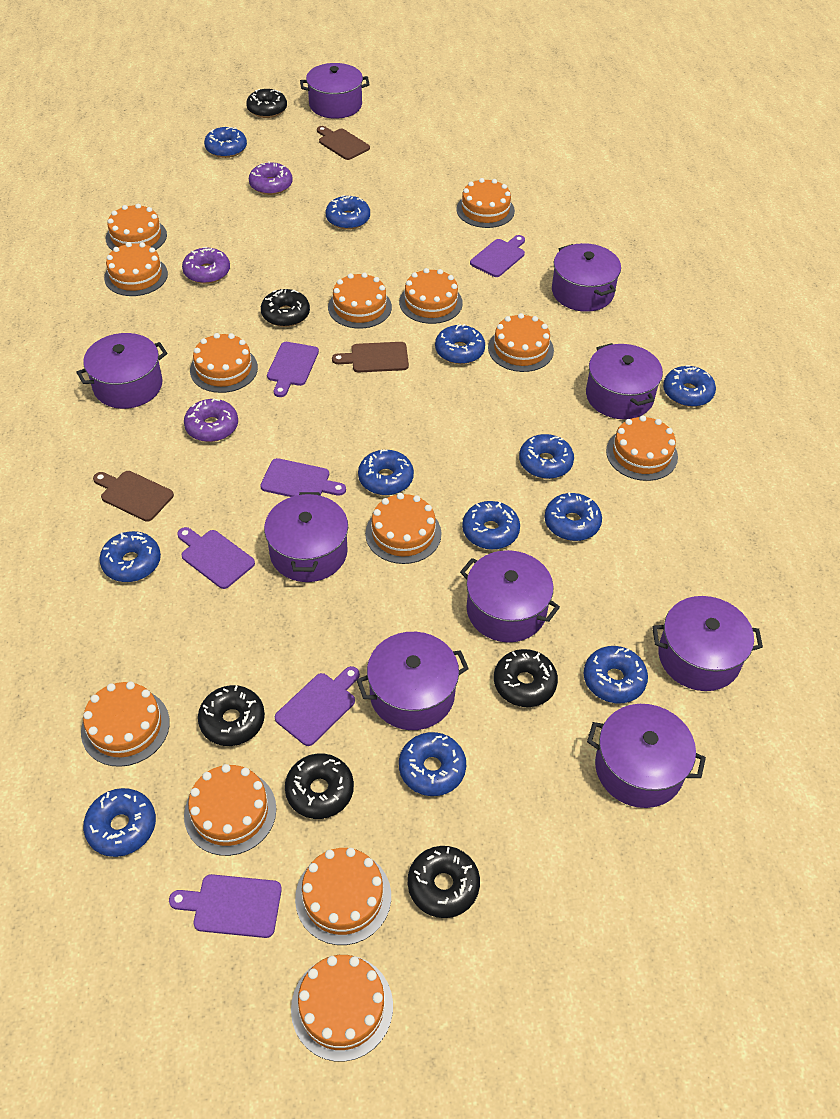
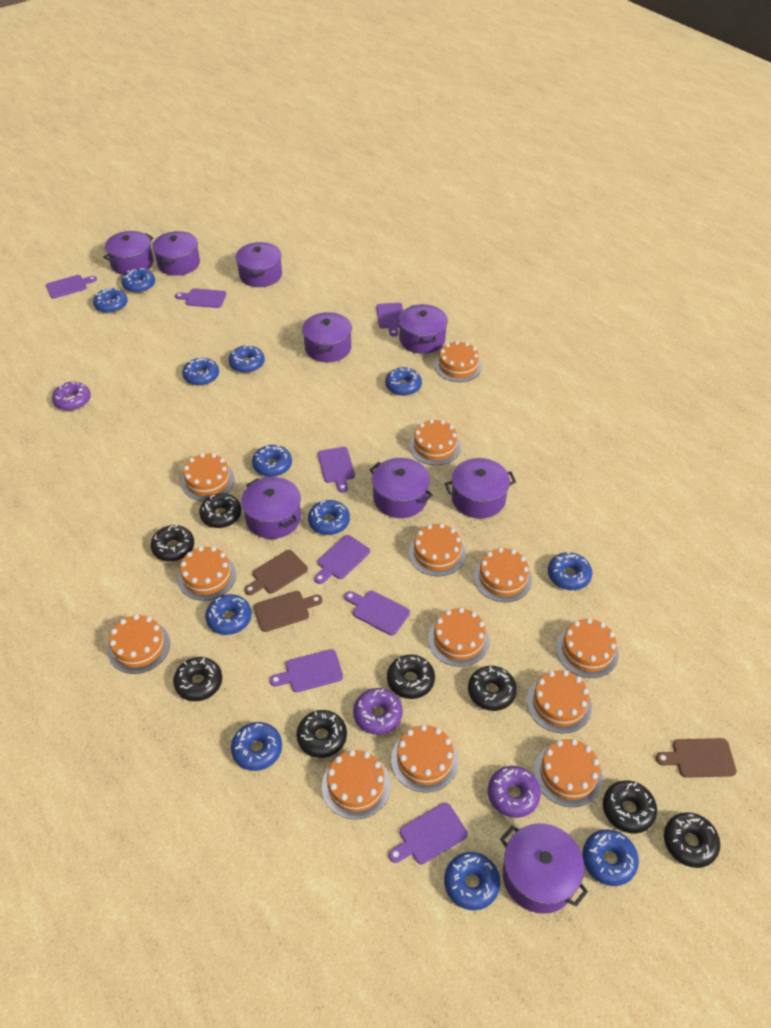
black donut: 6 -> 8
purple cutting board: 6 -> 8

